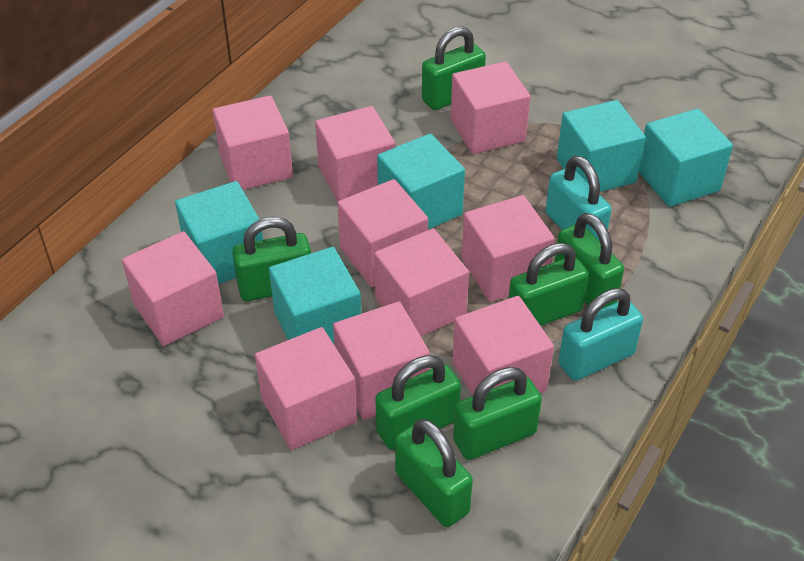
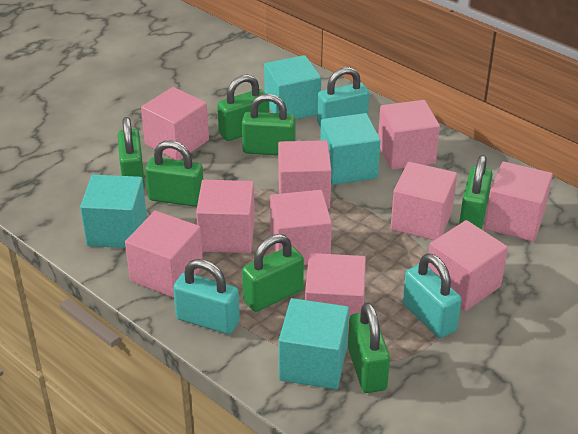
turquoise cube: 5 -> 4
turquoise padlock: 2 -> 3

